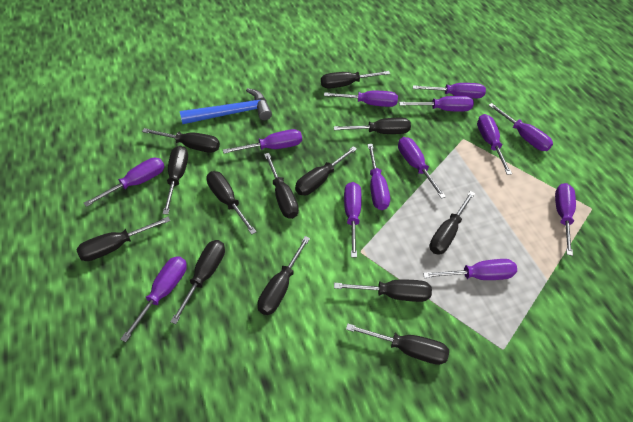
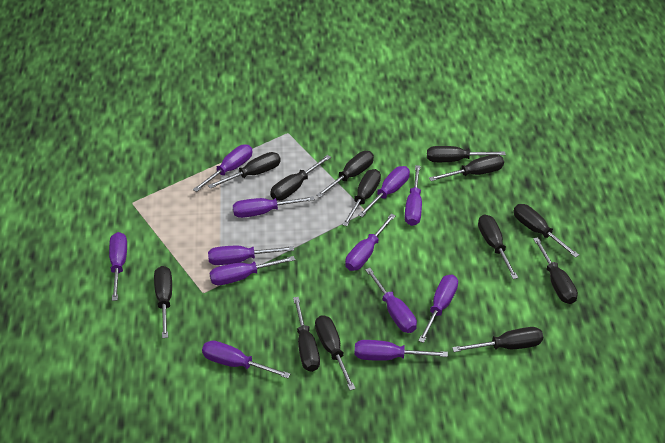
blue hammer: 1 -> 0
purple screwdriver: 13 -> 12

